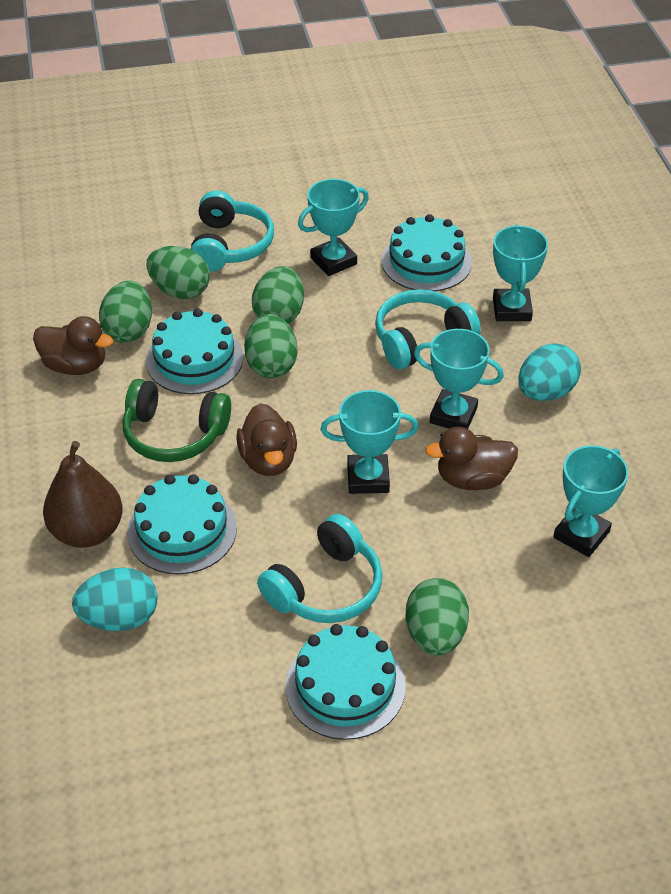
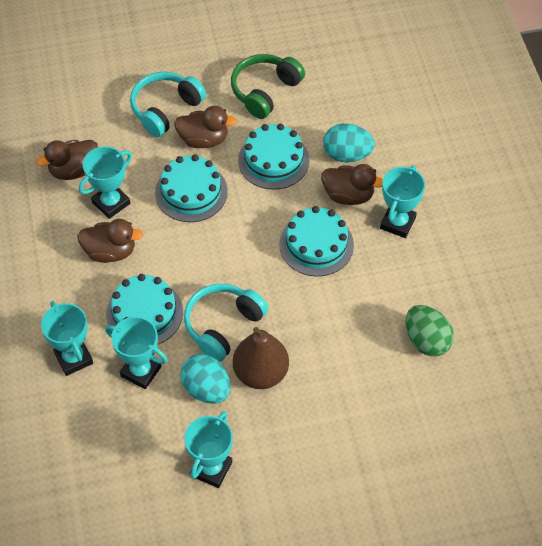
brown duck: 3 -> 4
green egg: 5 -> 1
turquoise headphones: 3 -> 2

